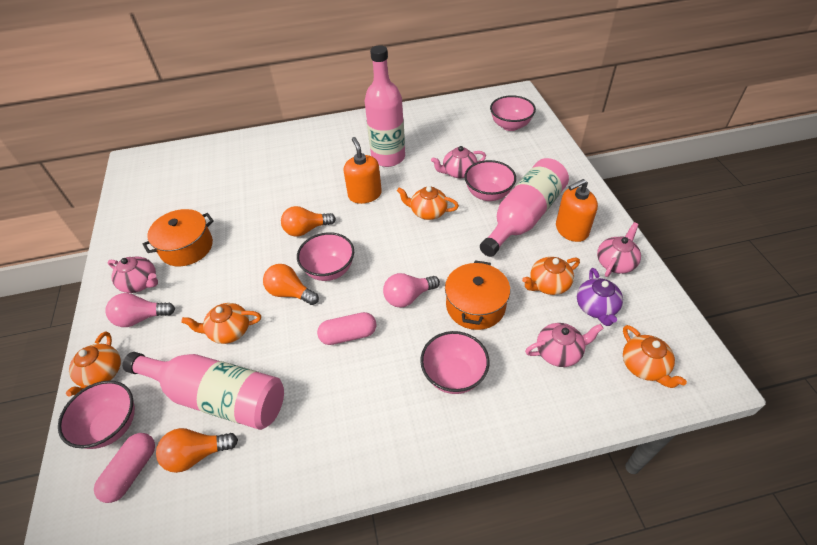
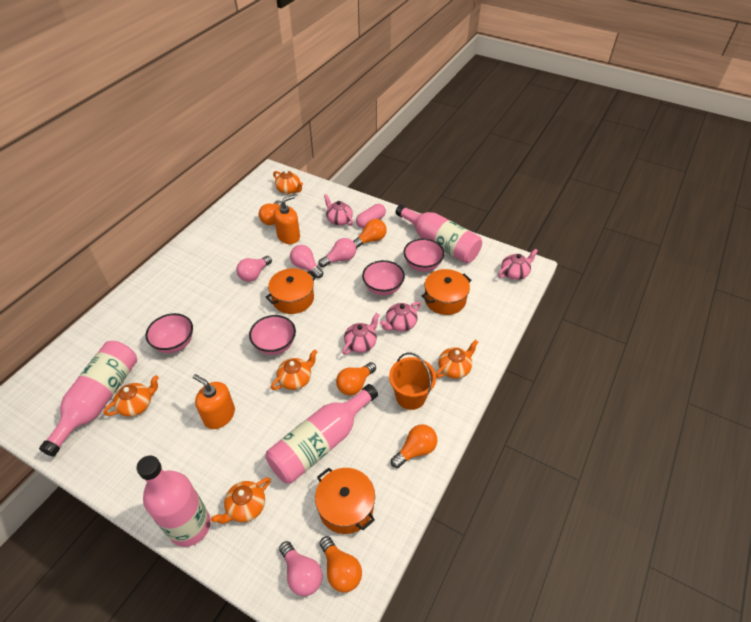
orange bucket: 0 -> 1
orange light bulb: 3 -> 5
orange pot: 2 -> 3
pink bottle: 3 -> 4
pink bowl: 5 -> 4
pink capsule: 2 -> 1
pink light bulb: 2 -> 4
purple teapot: 1 -> 0

